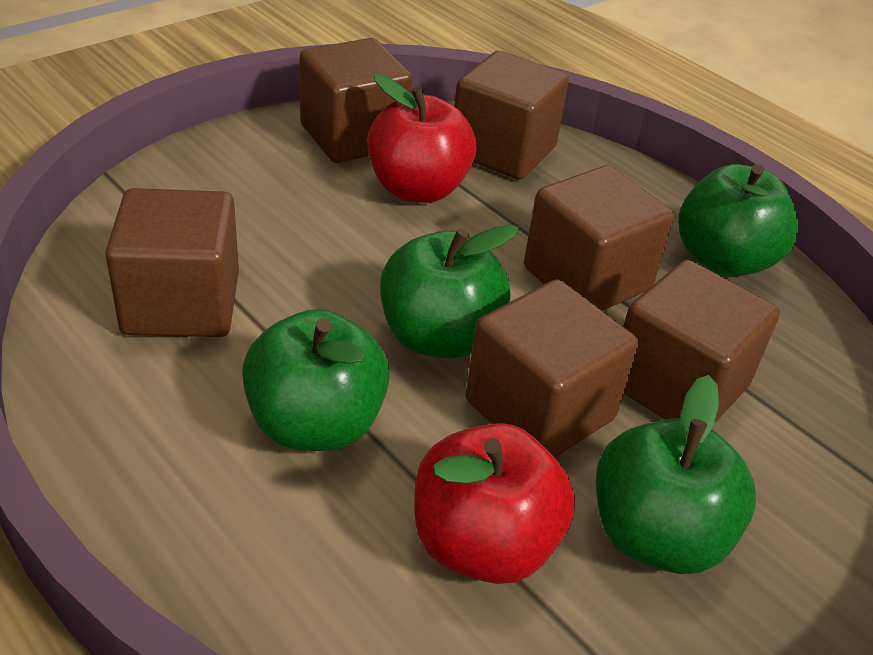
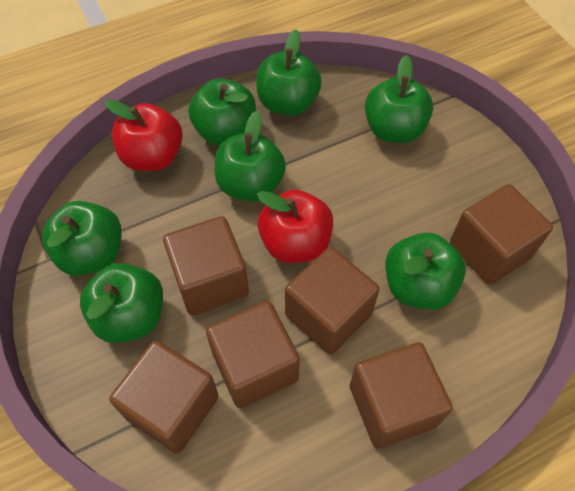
green apple: 4 -> 7

